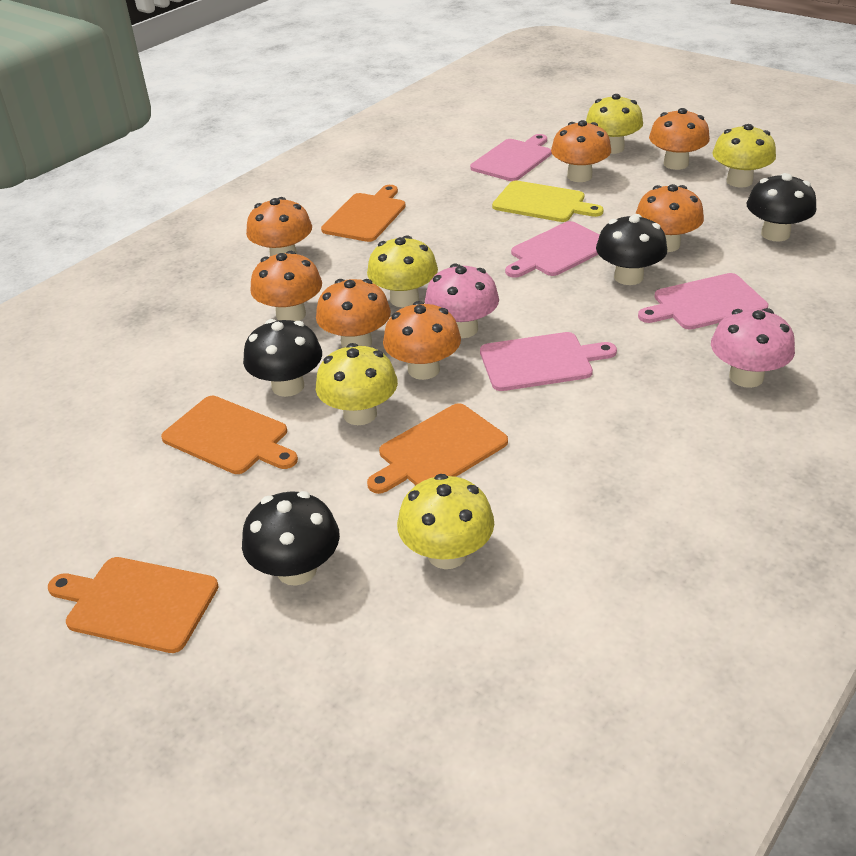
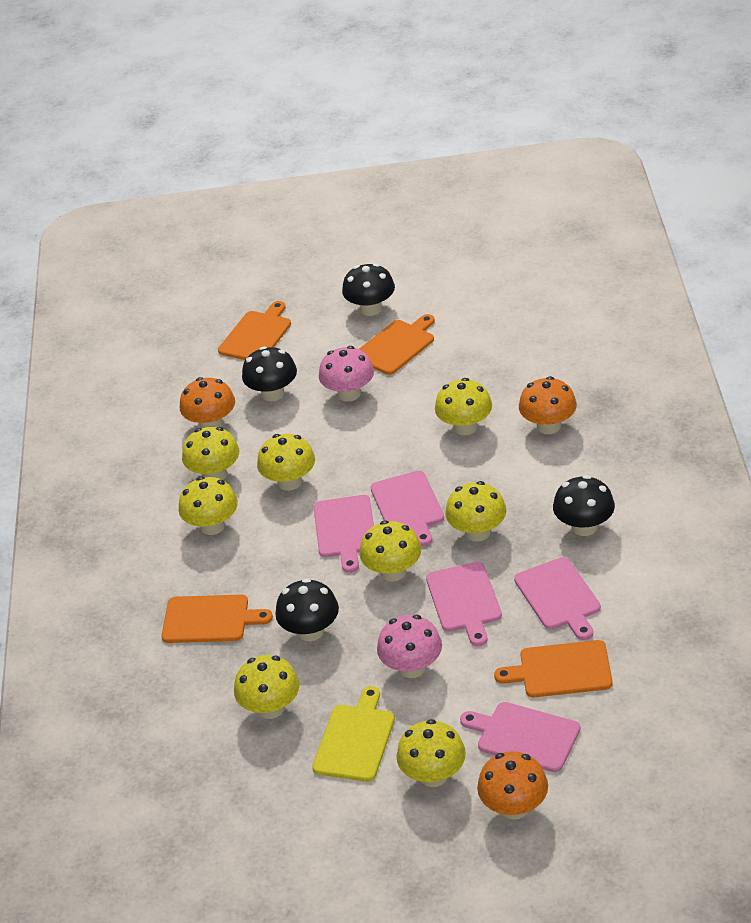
orange mushroom: 7 -> 3
pink cutting board: 4 -> 5
yellow mushroom: 5 -> 8

